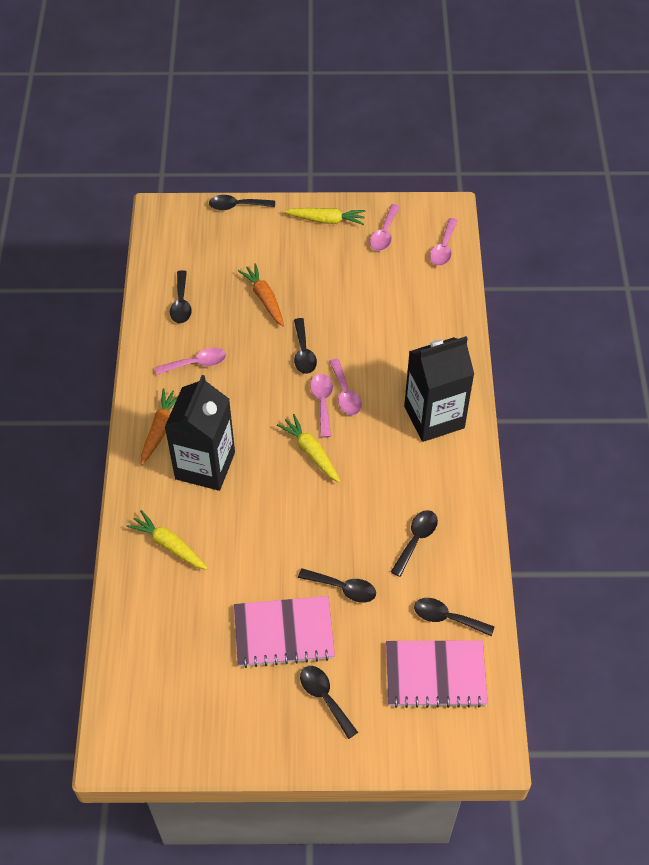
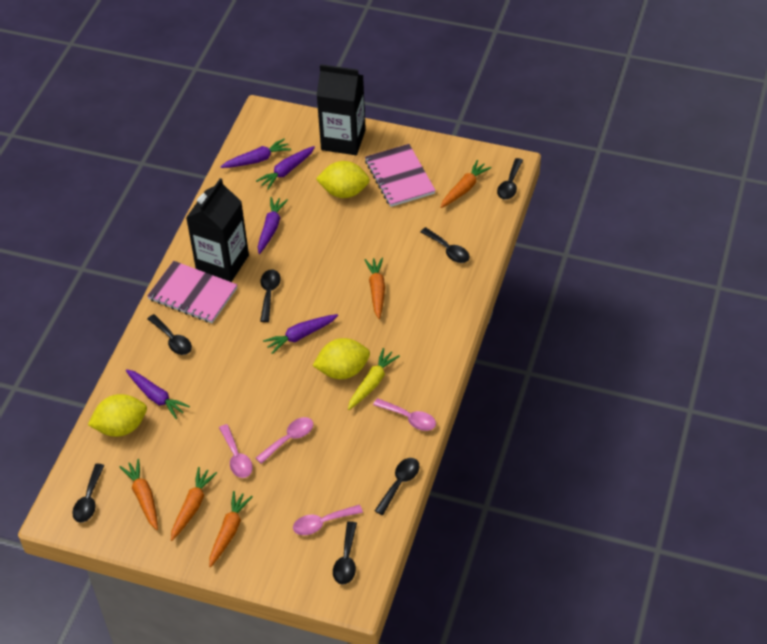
orange carrot: 2 -> 5
pink spoon: 5 -> 4
purple carrot: 0 -> 5
yellow carrot: 3 -> 1
yellow lemon: 0 -> 3

